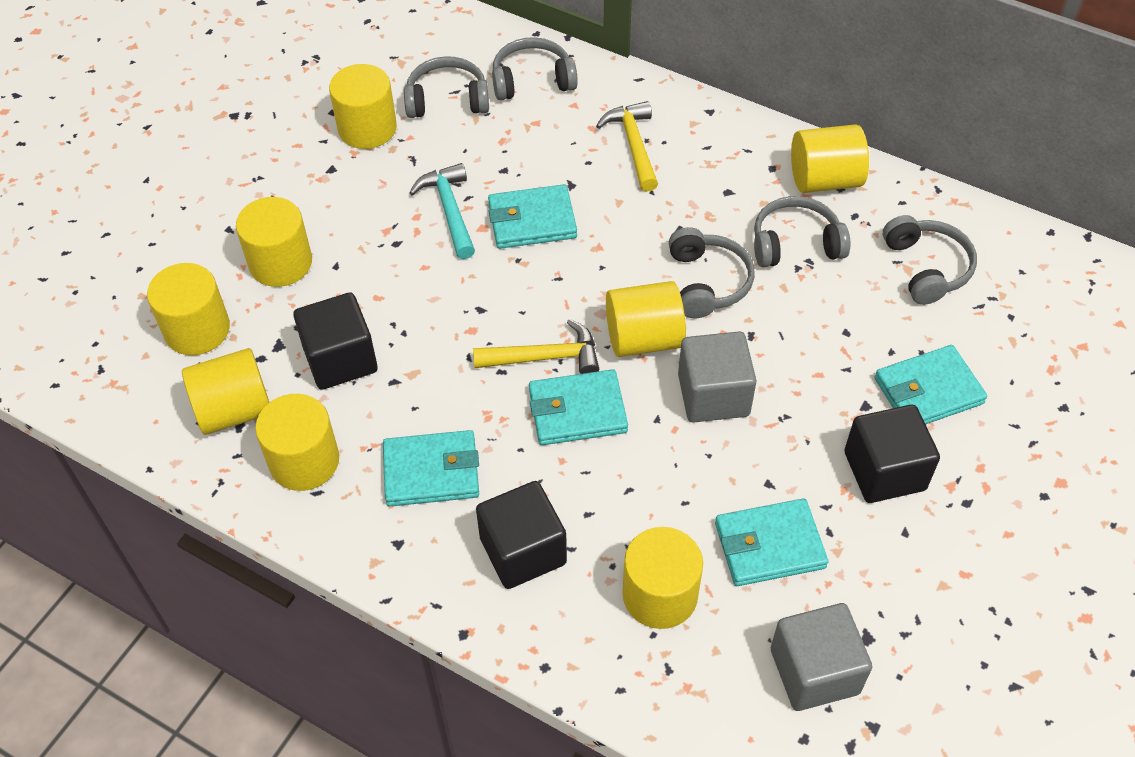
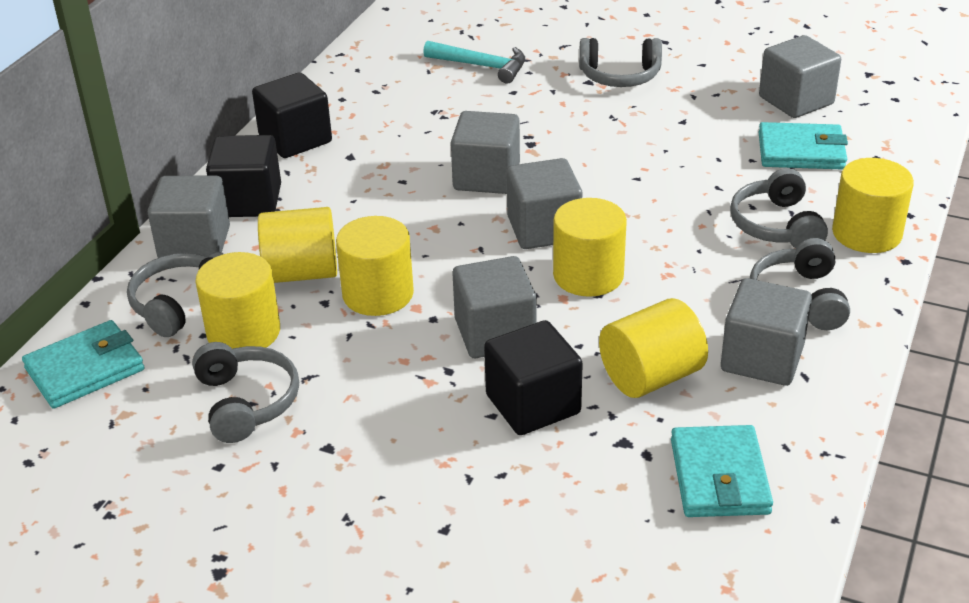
grey cube: 2 -> 6
turquoise wallet: 5 -> 3
yellow cylinder: 8 -> 6
yellow hammer: 2 -> 0

